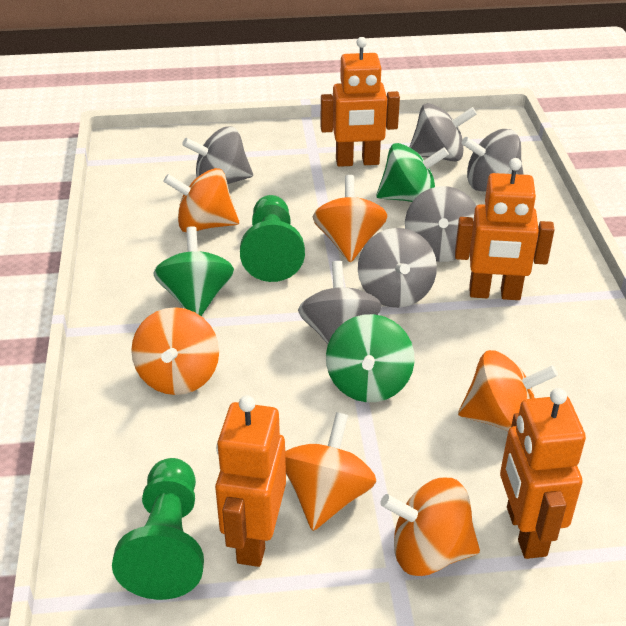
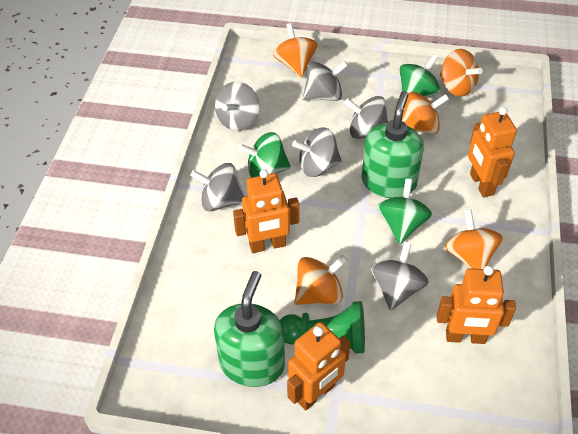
green pawn: 2 -> 1
green soap dispenser: 0 -> 2
orange spinning top: 6 -> 5

